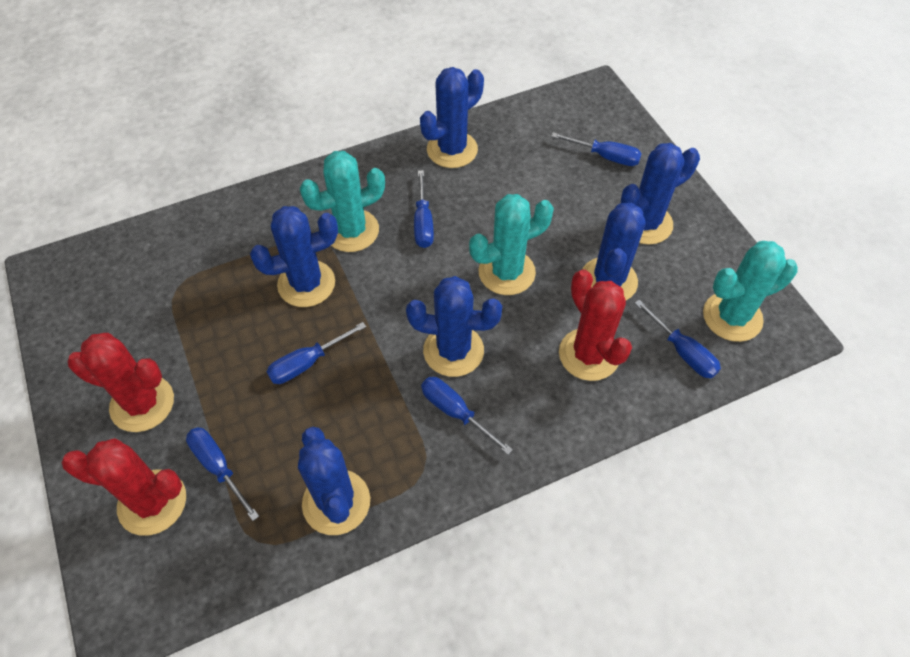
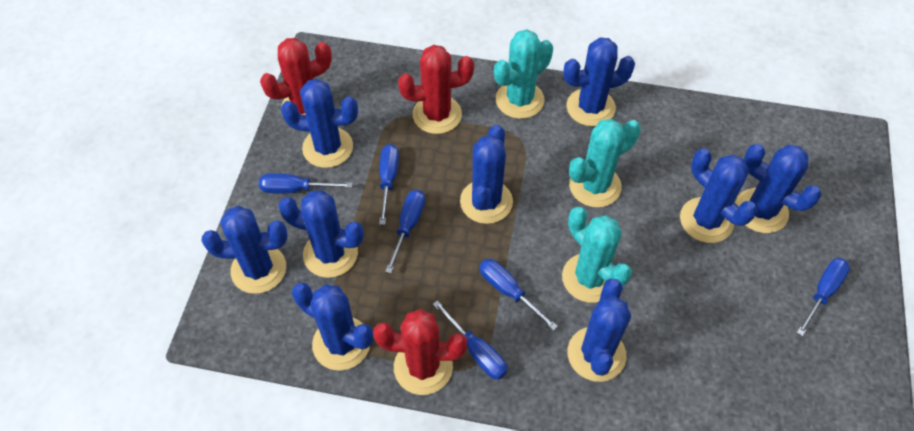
blue cactus: 6 -> 9

